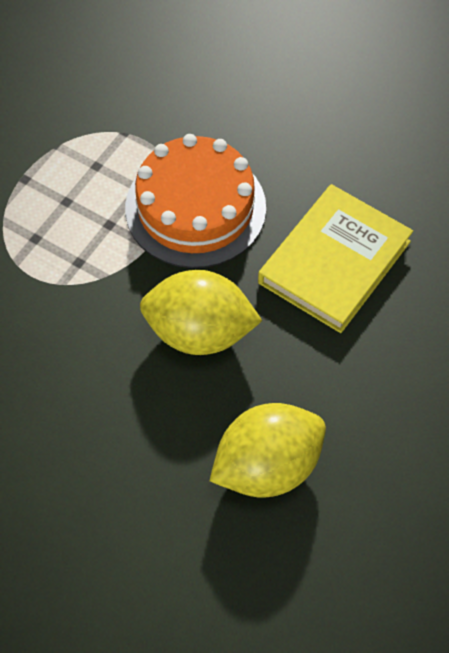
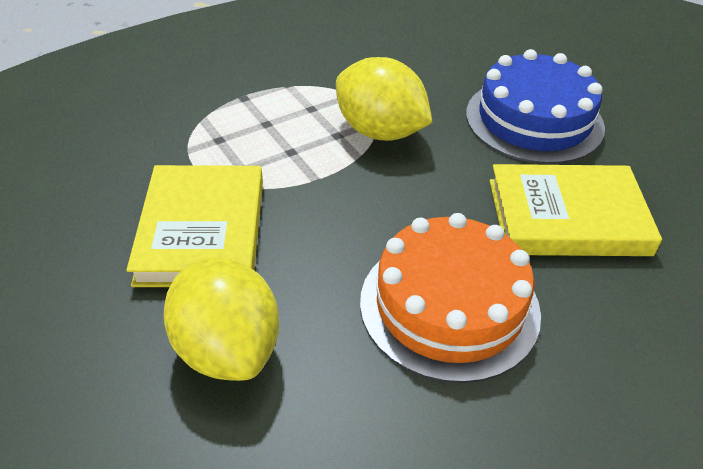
blue cake: 0 -> 1
yellow book: 1 -> 2

